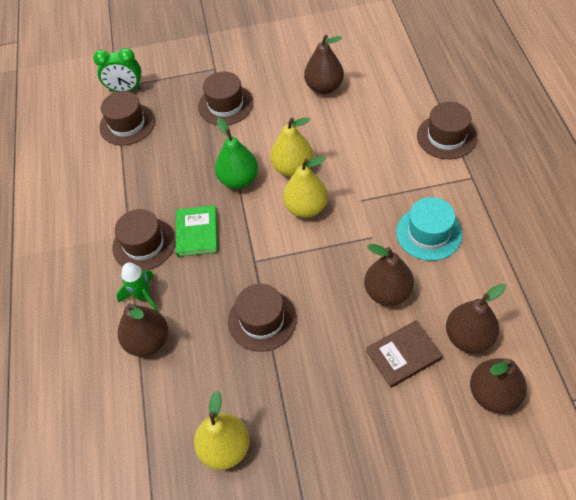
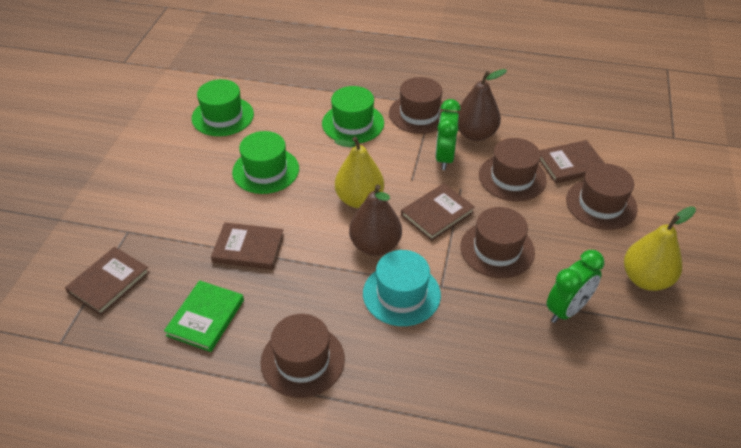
brown book: 1 -> 4
brown pear: 5 -> 2
green clock: 1 -> 2
green hat: 0 -> 3
green pear: 1 -> 0
green rocket: 1 -> 0
yellow pear: 3 -> 2

